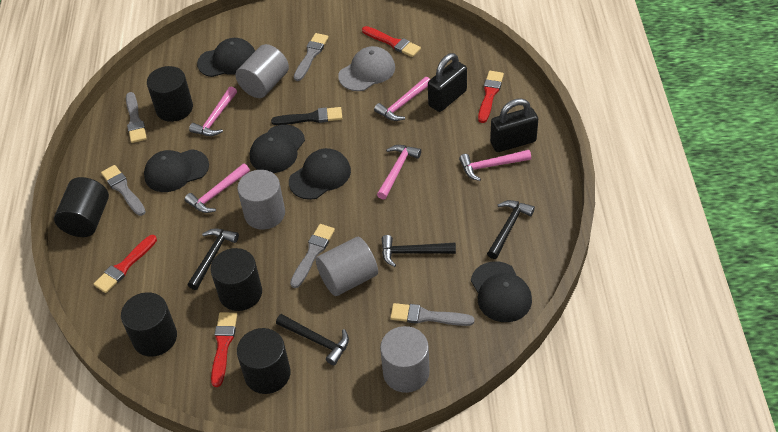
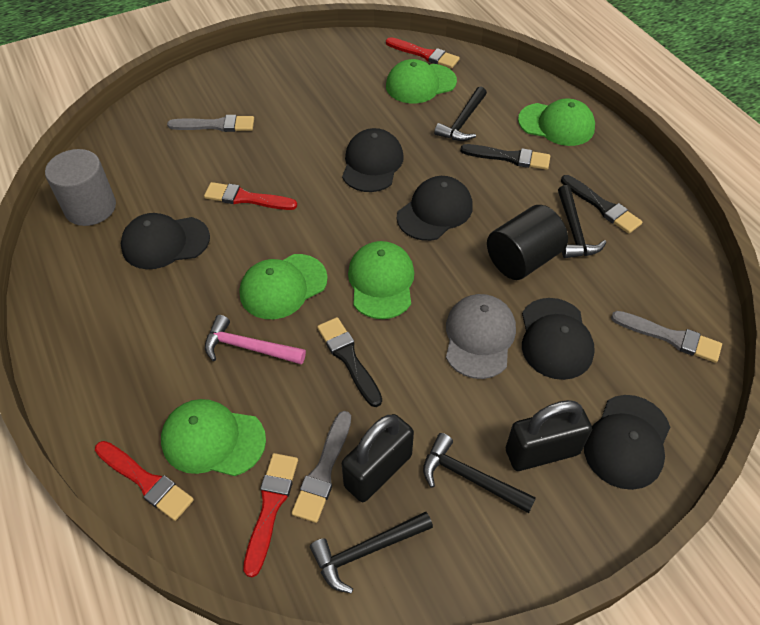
black brush: 1 -> 3
black cylinder: 5 -> 1
green cap: 0 -> 5
grey brush: 5 -> 3
grey cylinder: 4 -> 1
pink hammer: 5 -> 1

